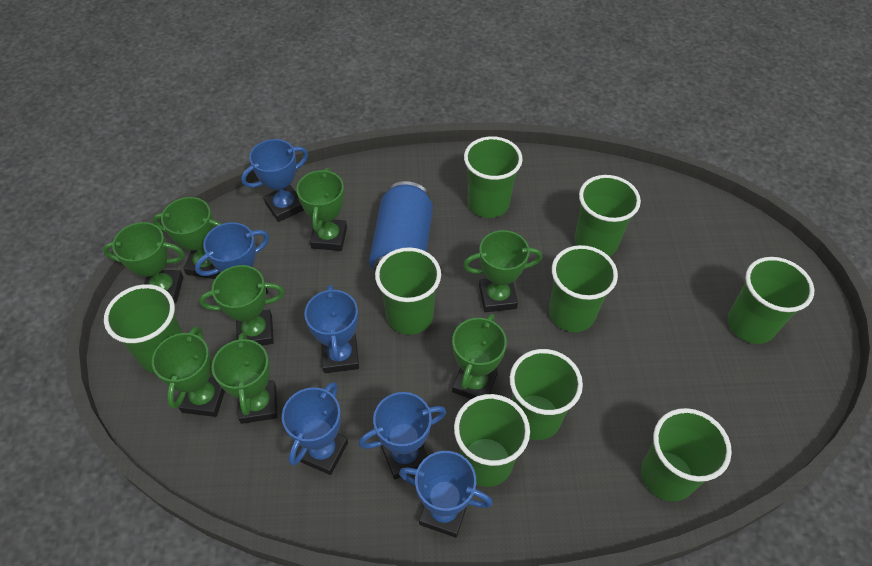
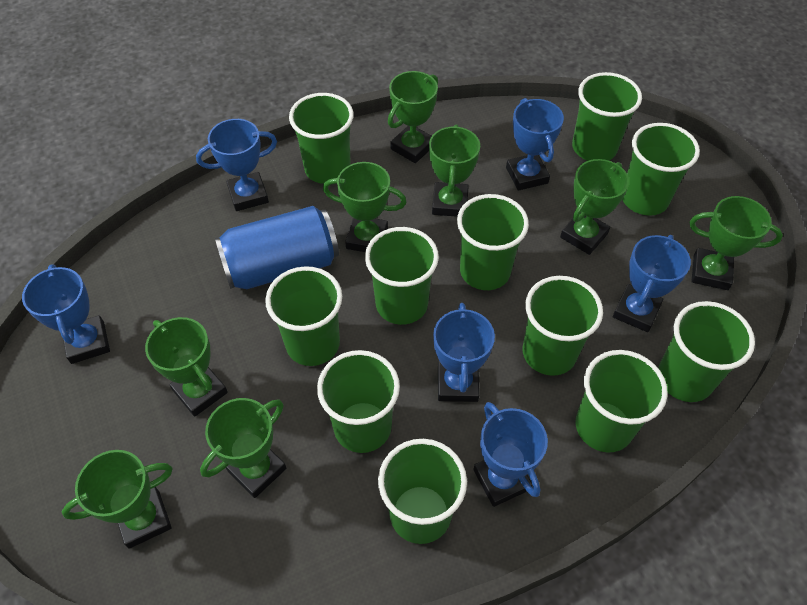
green cup: 9 -> 11

